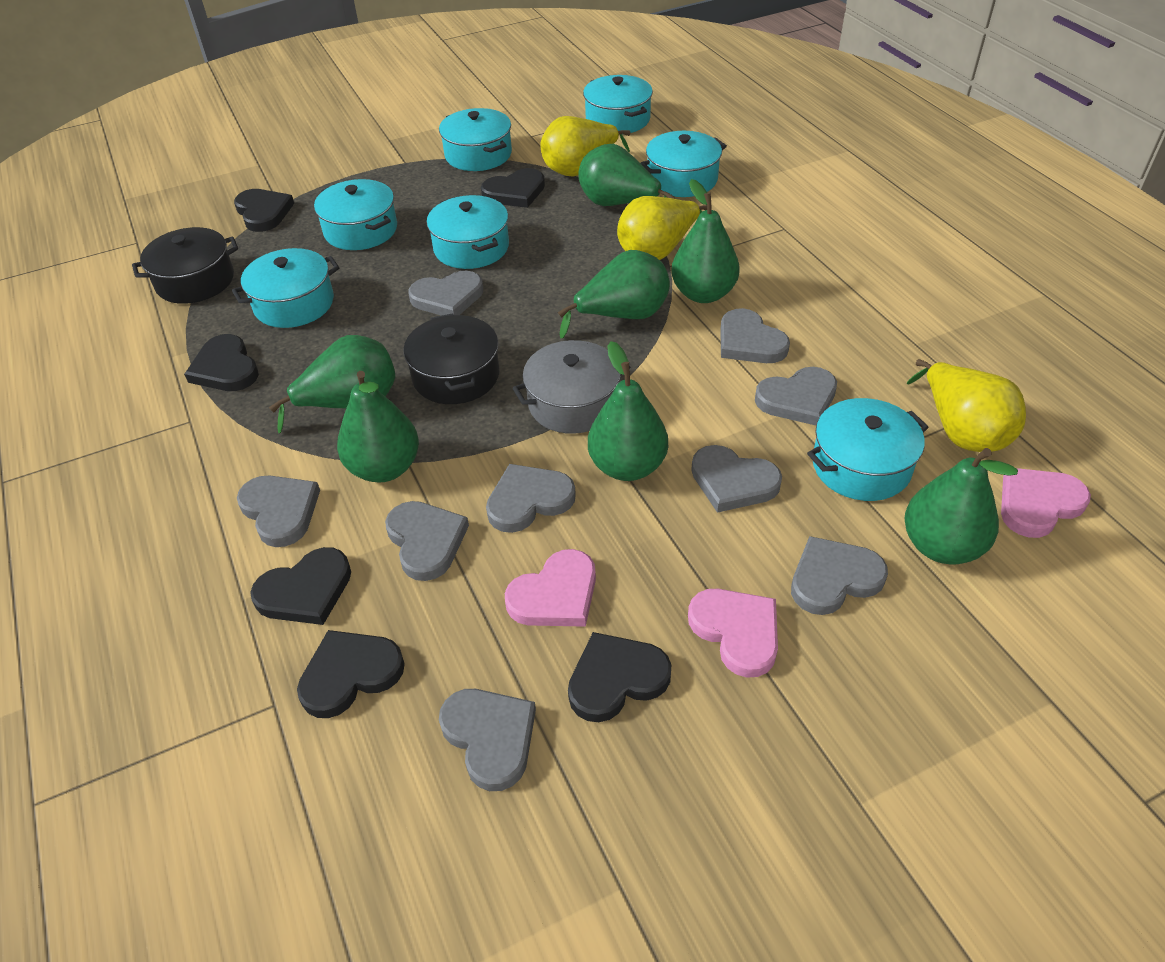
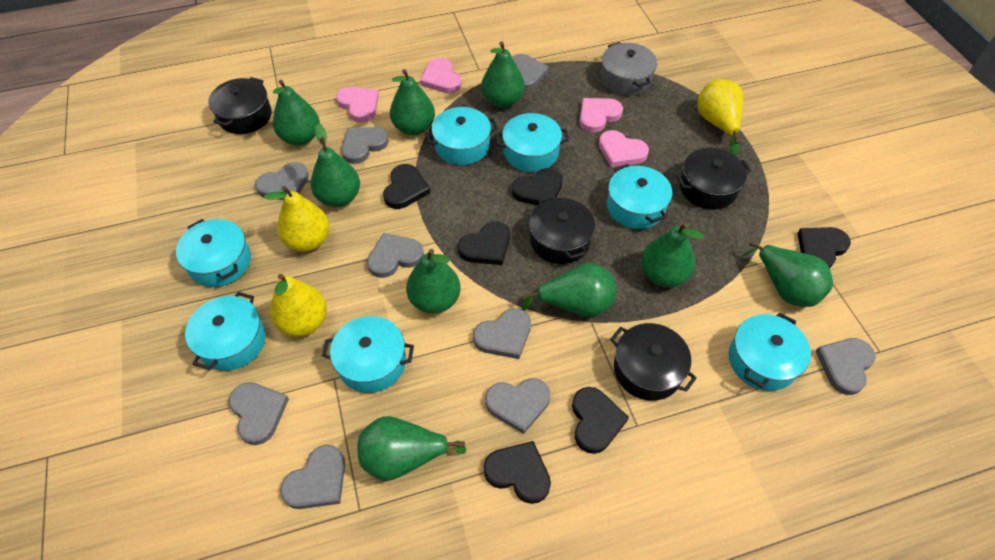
black pot: 2 -> 4
green pear: 7 -> 9
pink heart: 3 -> 4

